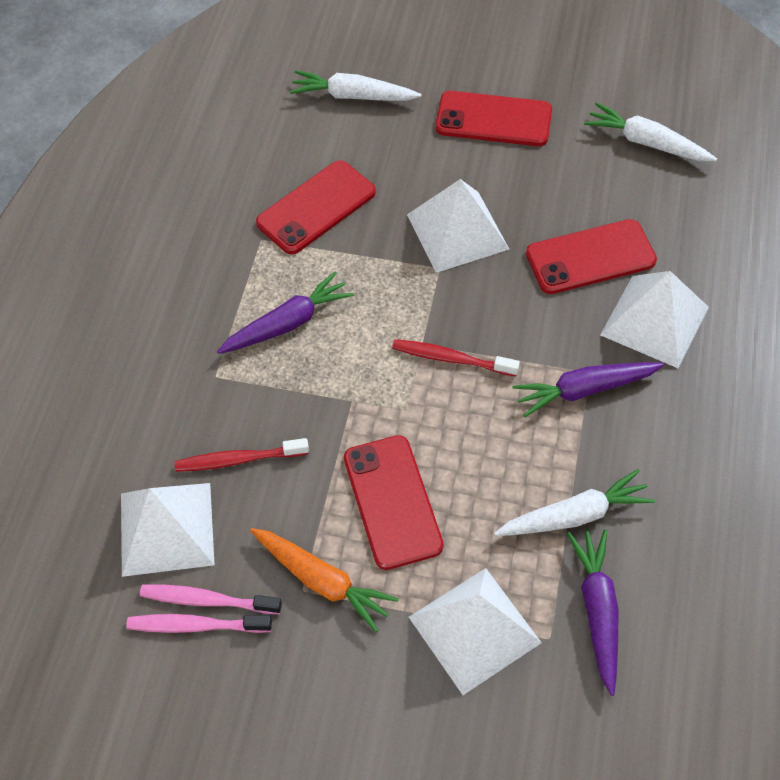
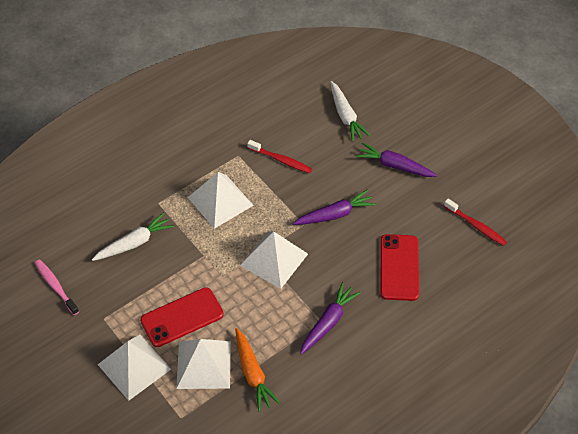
pink toothbrush: 2 -> 1
red phone: 4 -> 2
white carrot: 3 -> 2

